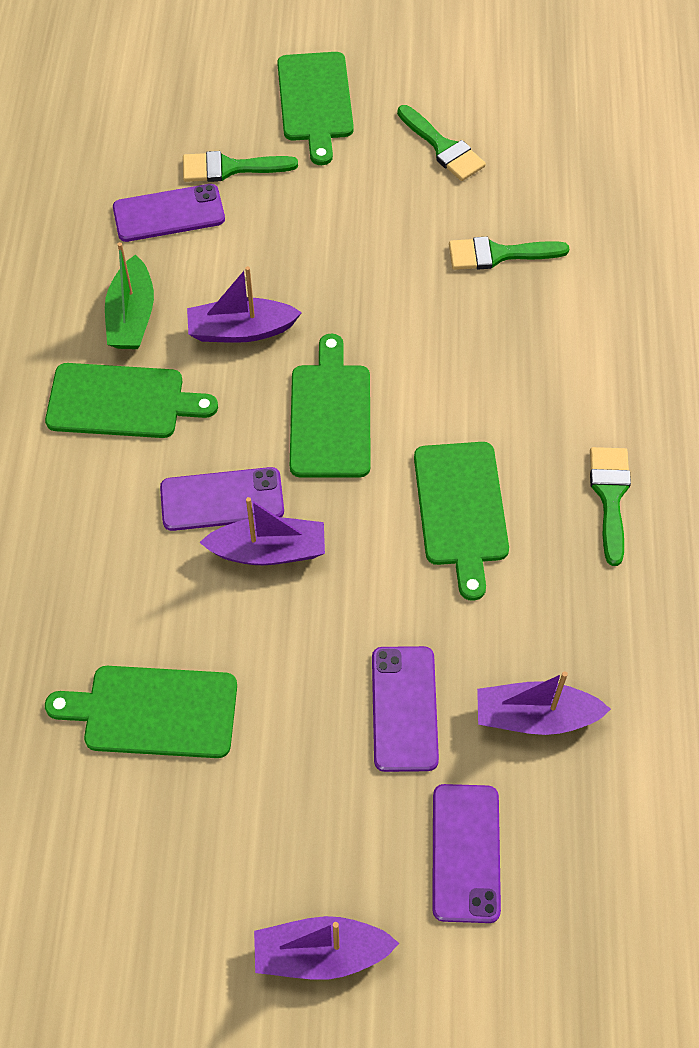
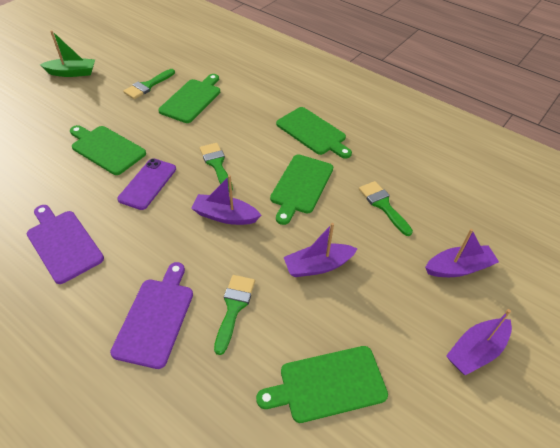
purple cutting board: 0 -> 2
purple phone: 4 -> 1

